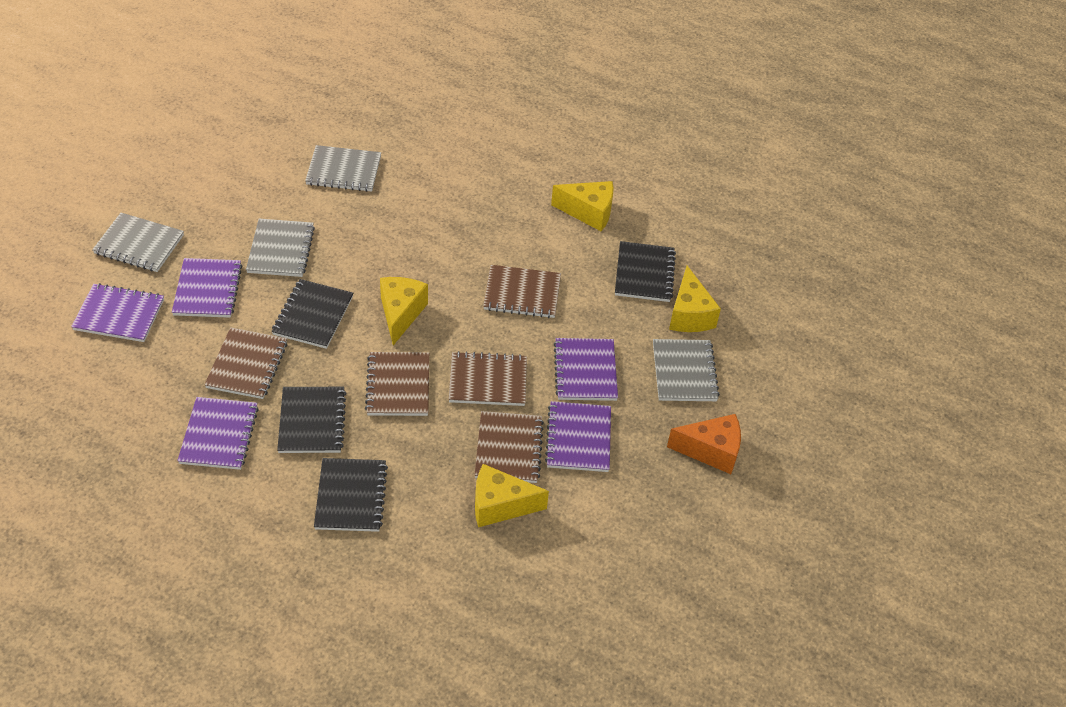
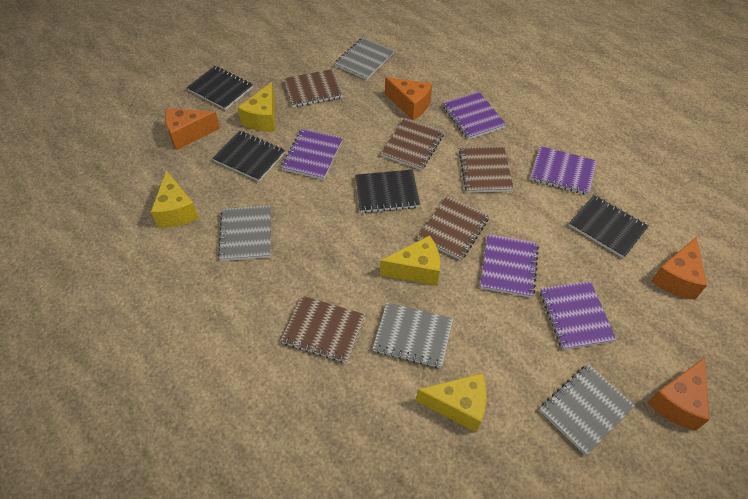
orange cheese: 1 -> 4

